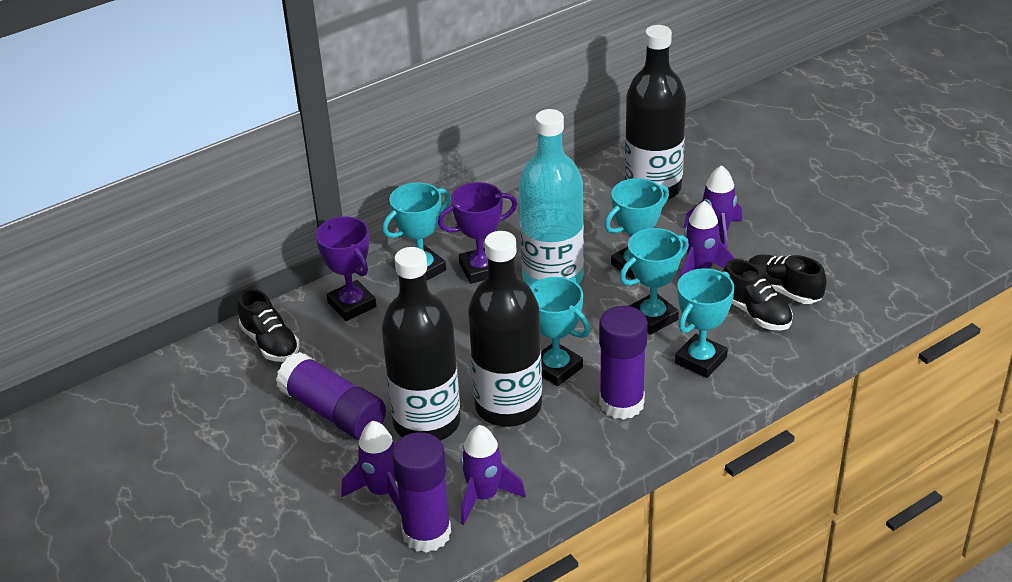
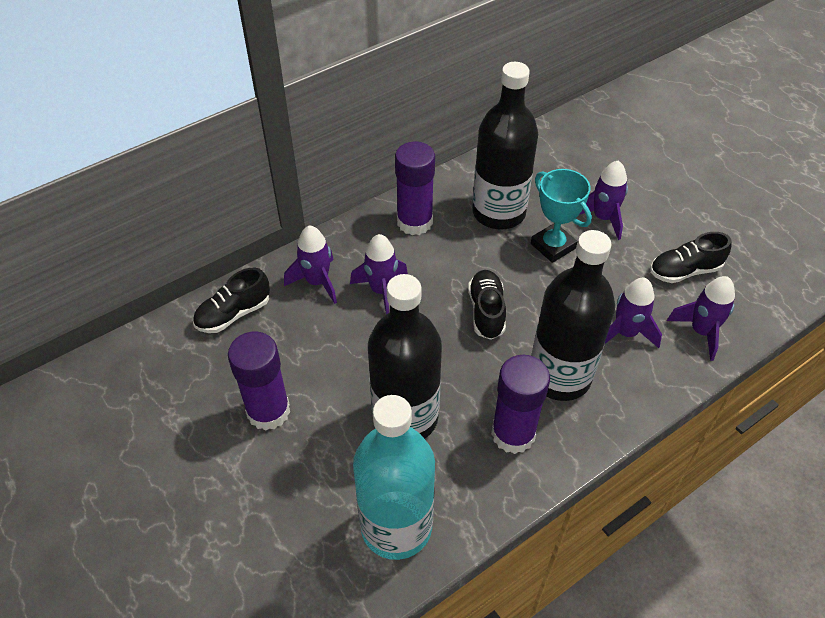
purple rocket: 4 -> 5
purple trophy: 2 -> 0
turquoise trophy: 5 -> 1

